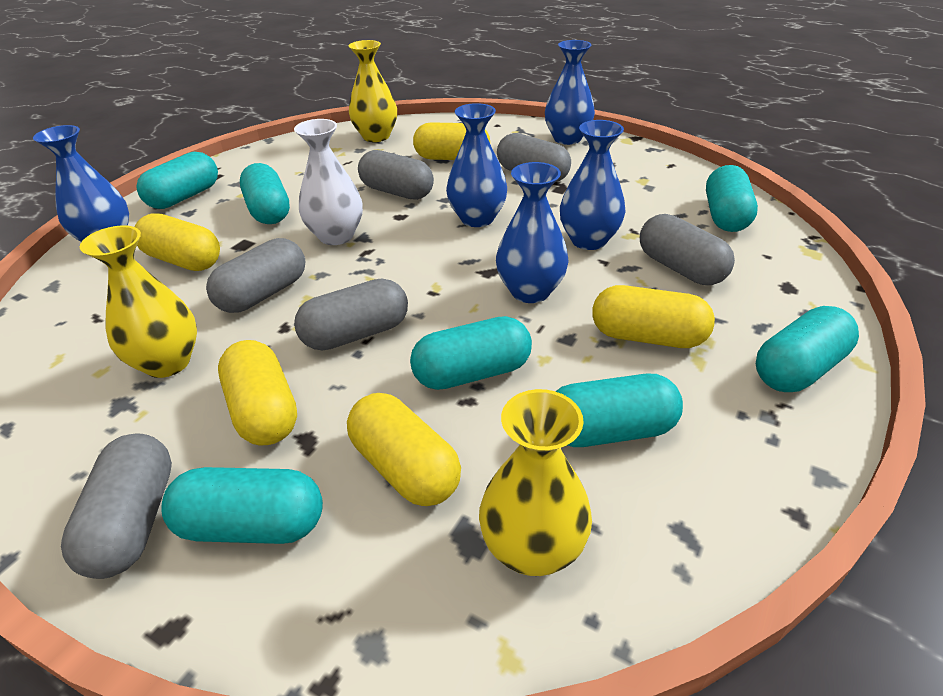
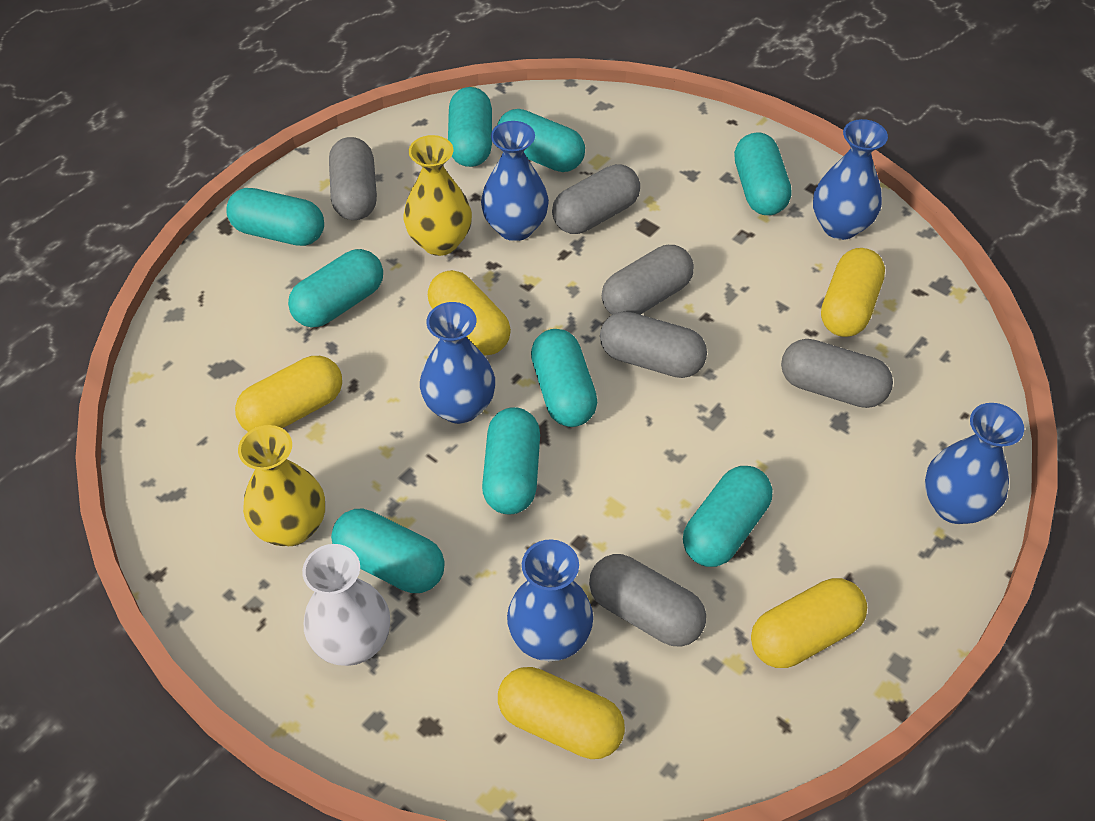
turquoise capsule: 7 -> 9
yellow vase: 3 -> 2

